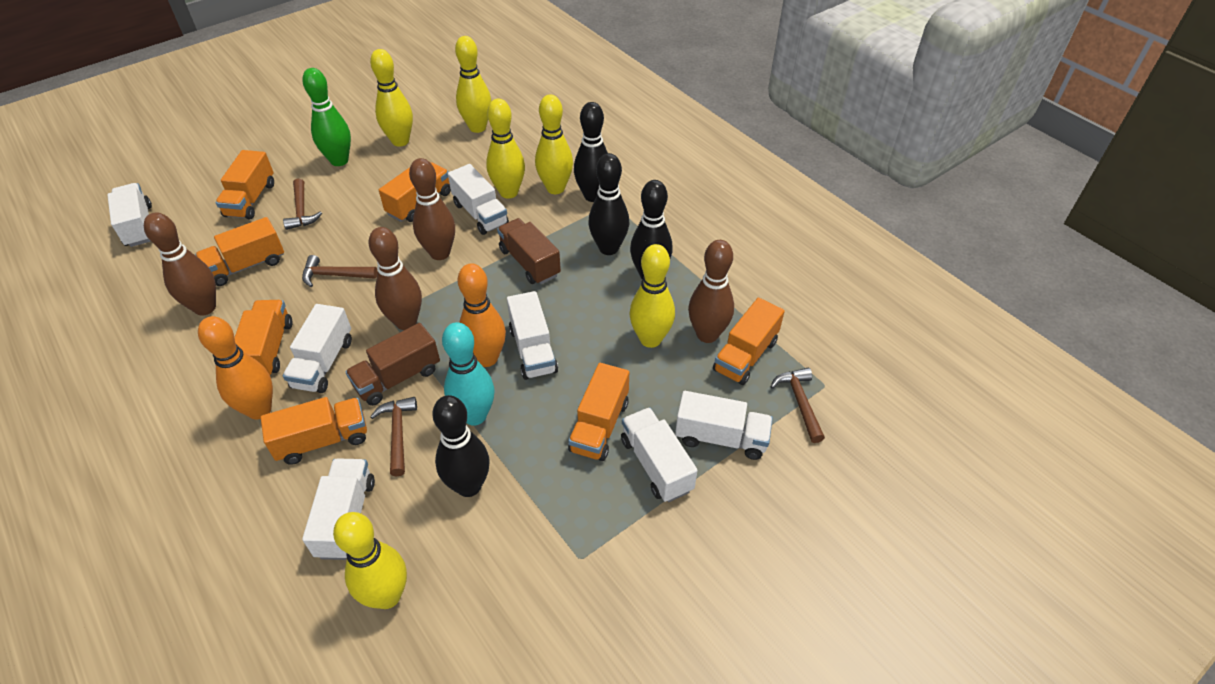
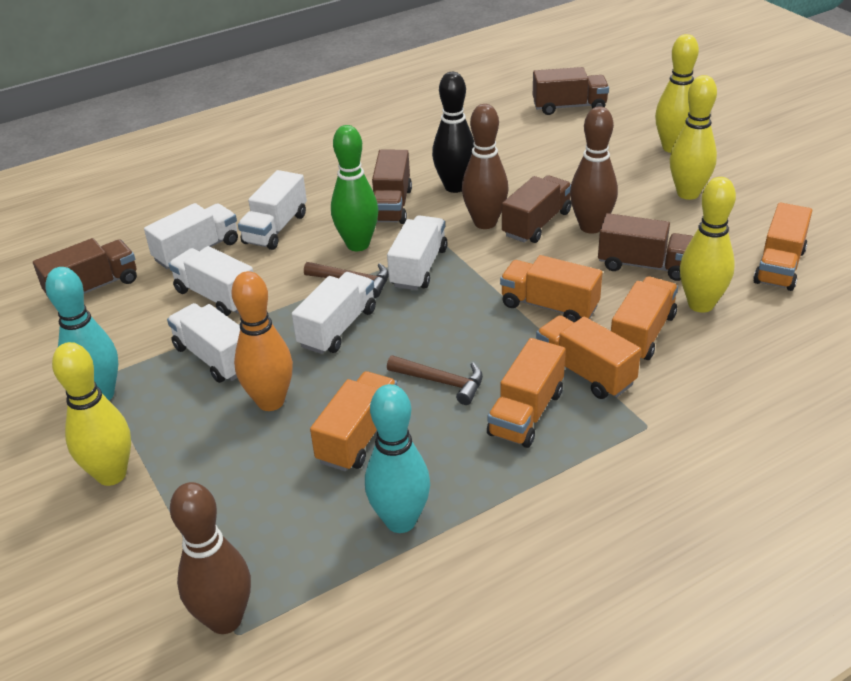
black bowling pin: 4 -> 1
brown bowling pin: 4 -> 3
brown hammer: 4 -> 2
brown truck: 2 -> 5
orange bowling pin: 2 -> 1
orange truck: 7 -> 6
turquoise bowling pin: 1 -> 2
white truck: 7 -> 6
yellow bowling pin: 6 -> 4

